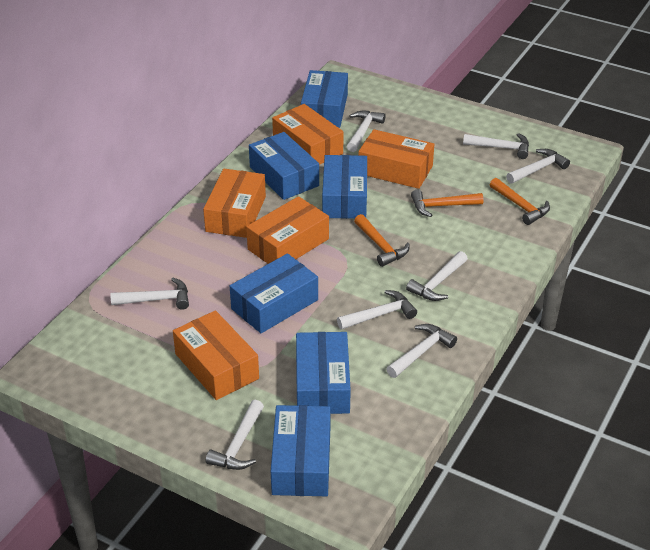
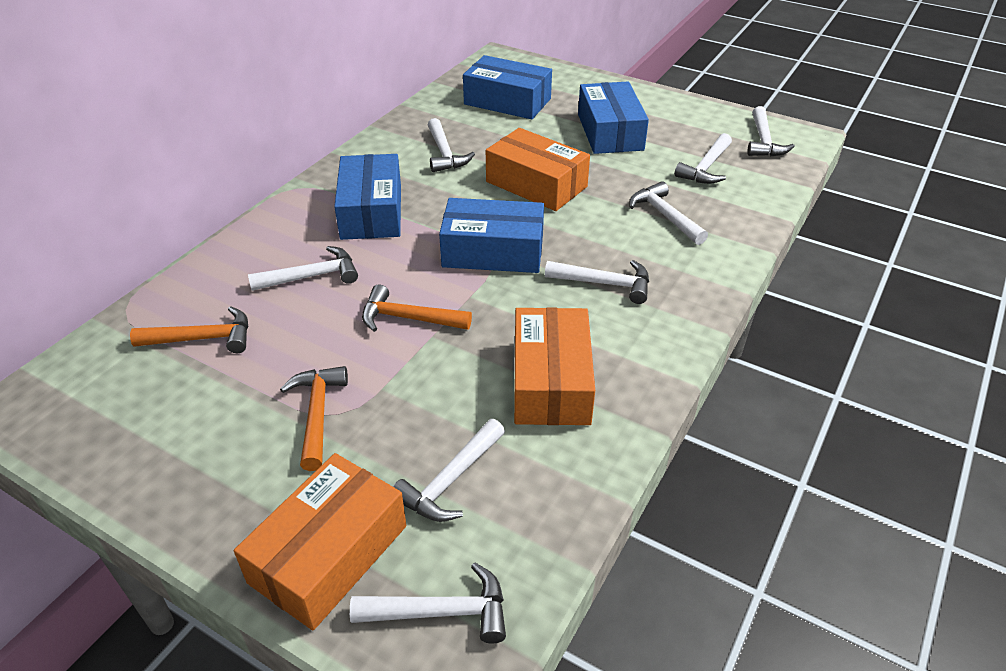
blue box: 6 -> 4
orange box: 5 -> 3

